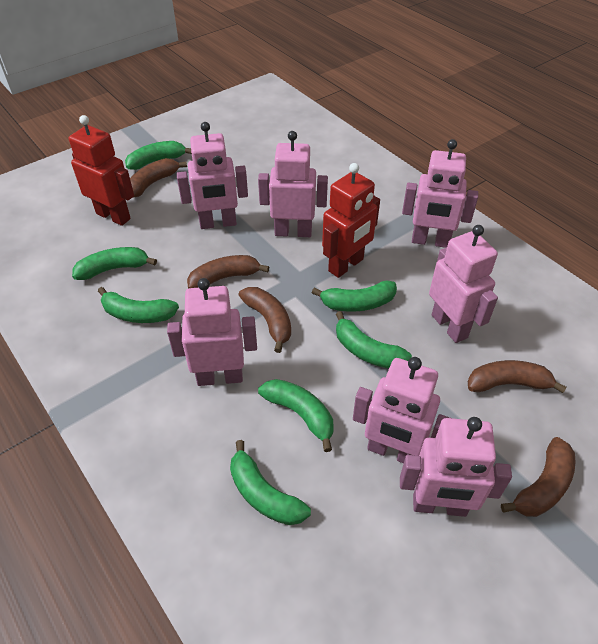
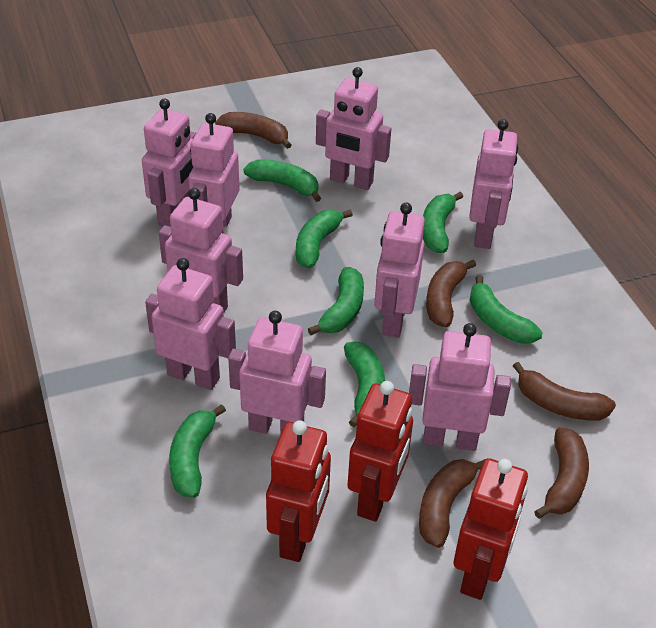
pink robot: 7 -> 9
red robot: 2 -> 3

